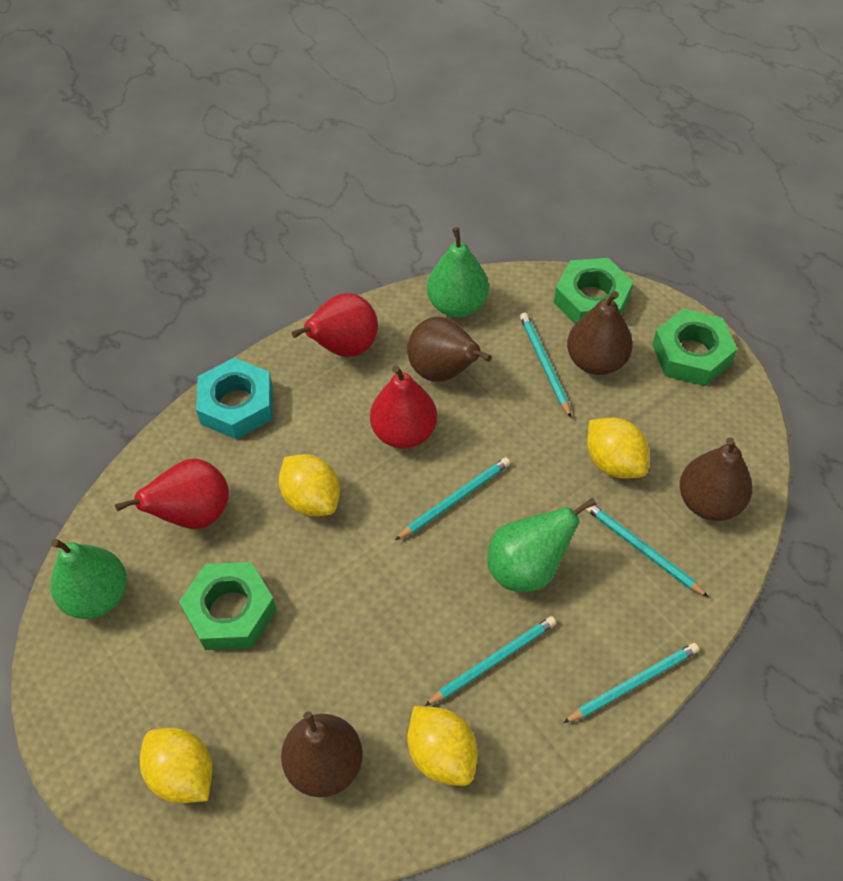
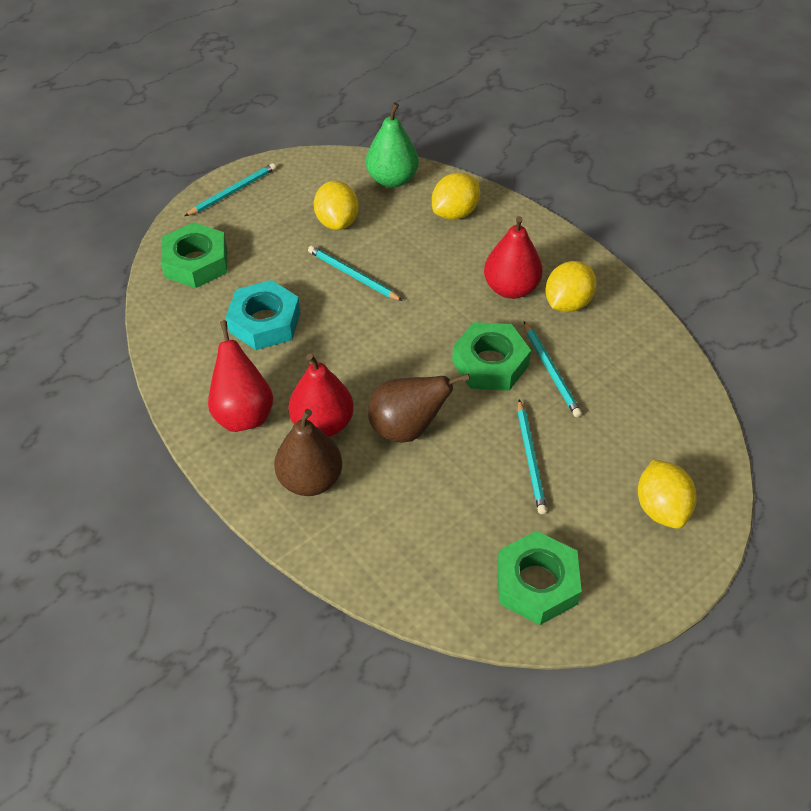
brown pear: 4 -> 2
green pear: 3 -> 1
turquoise pencil: 5 -> 4

